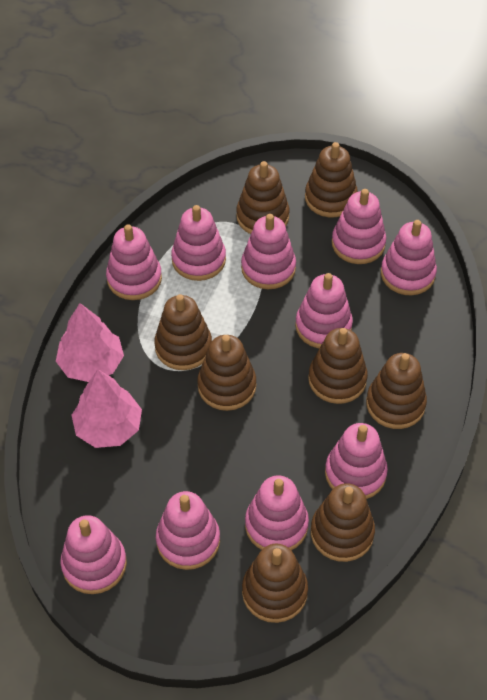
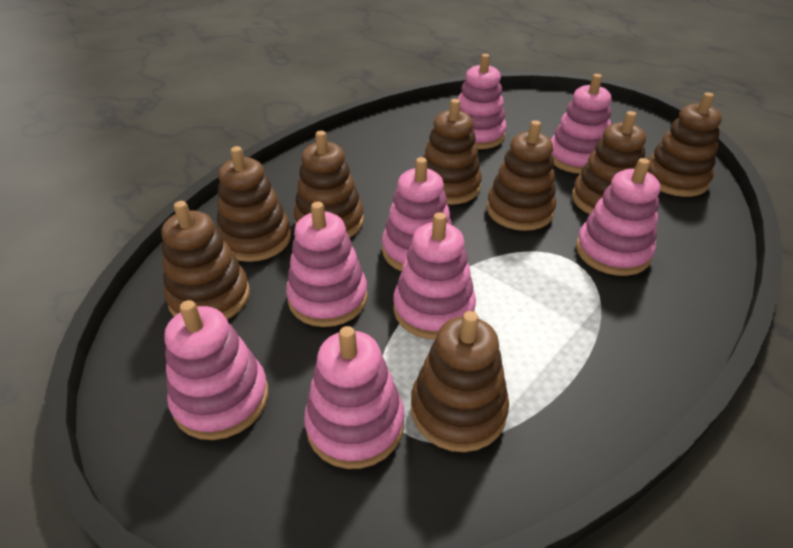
pink stacking toy: 10 -> 8
pink tree: 2 -> 0

